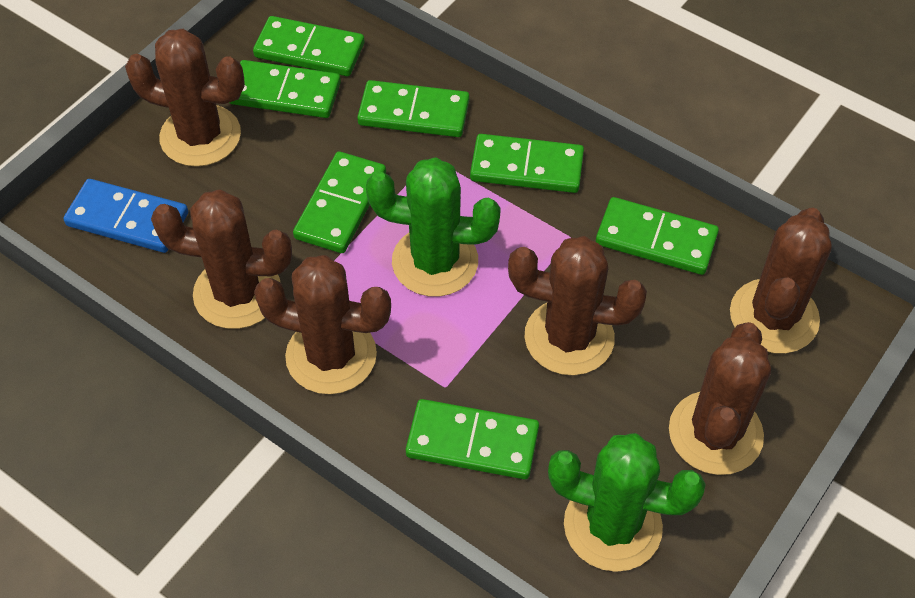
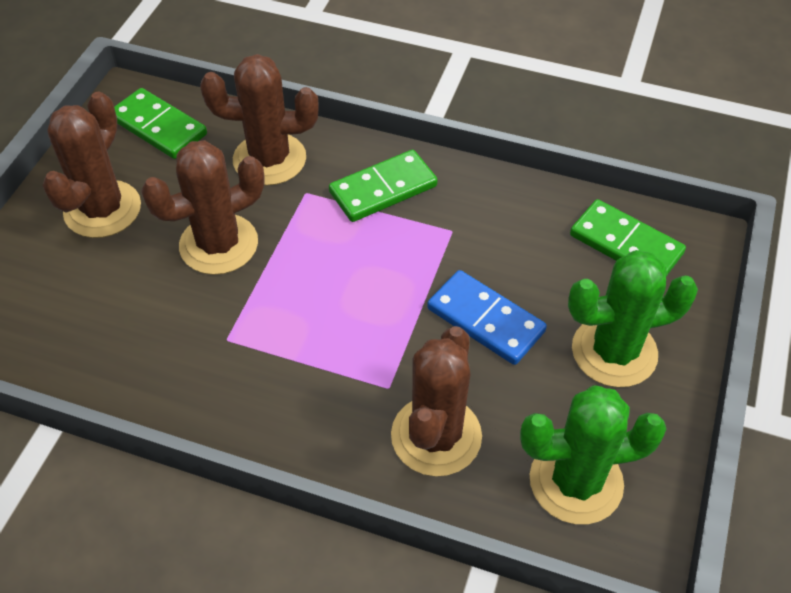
brown cactus: 6 -> 4
green domino: 7 -> 3

